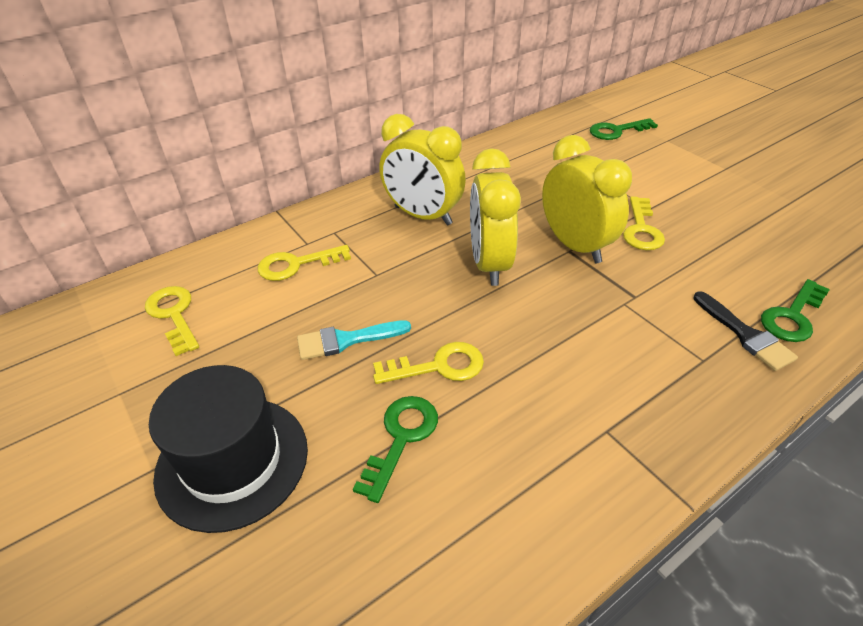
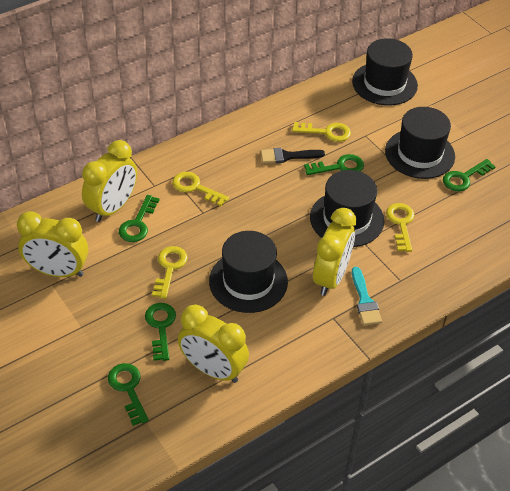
black hat: 1 -> 4
green key: 3 -> 5
yellow clock: 3 -> 4

